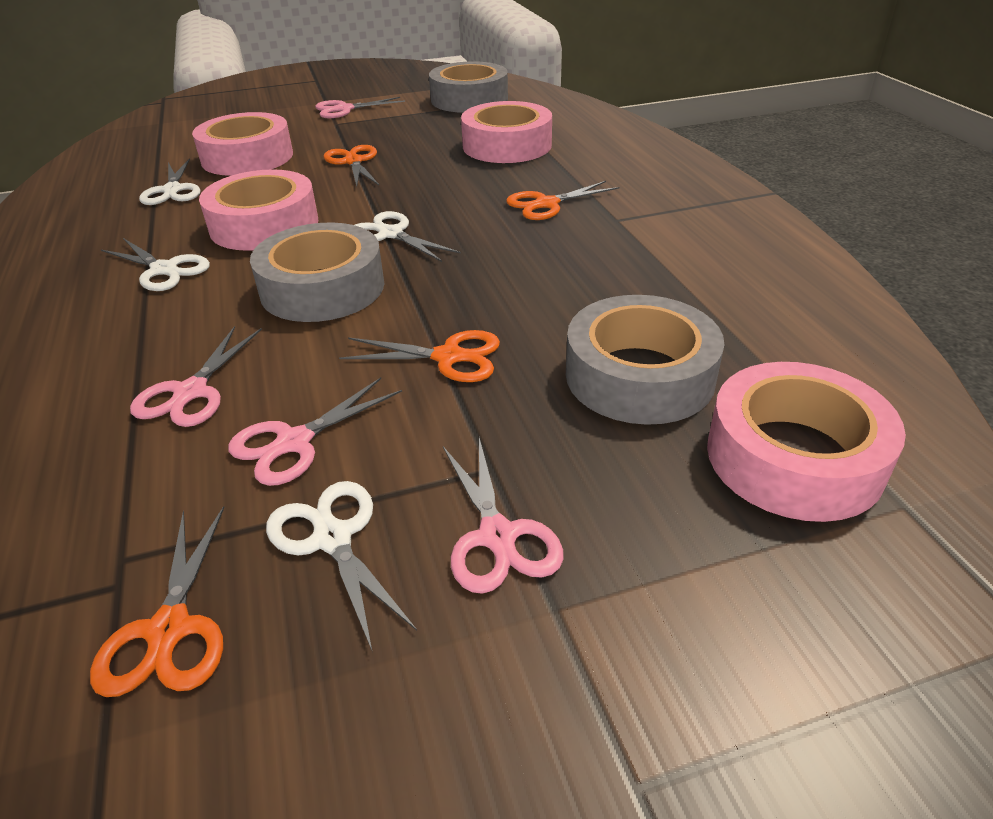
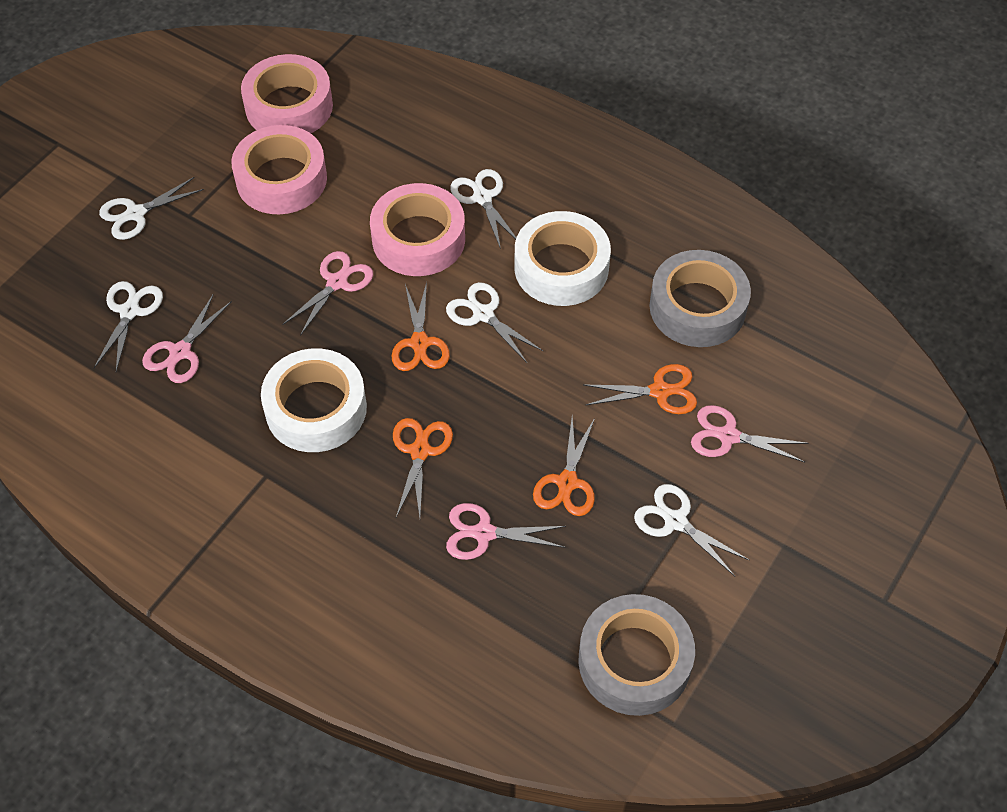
grey tape: 3 -> 2
pink tape: 4 -> 3
white scissors: 4 -> 5
white tape: 0 -> 2

